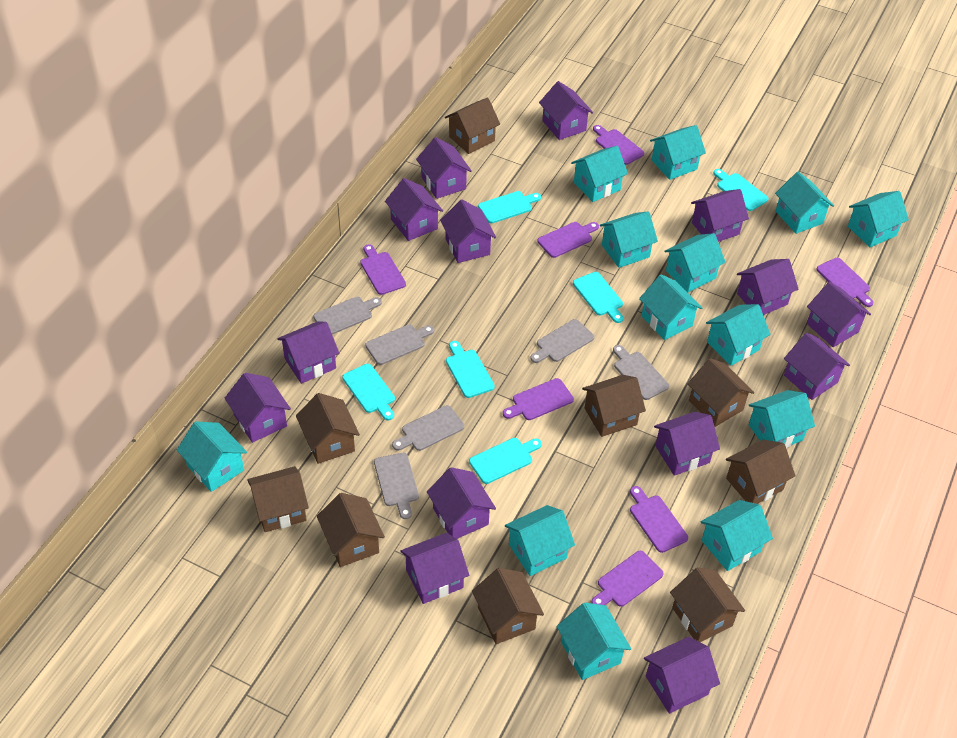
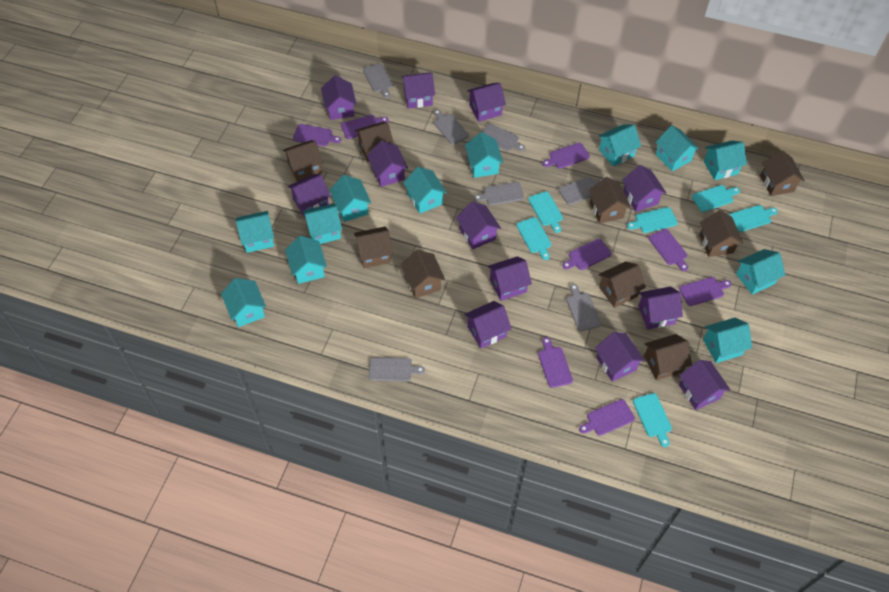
grey cutting board: 6 -> 7
purple cutting board: 7 -> 8
purple house: 14 -> 12
turquoise house: 13 -> 12

